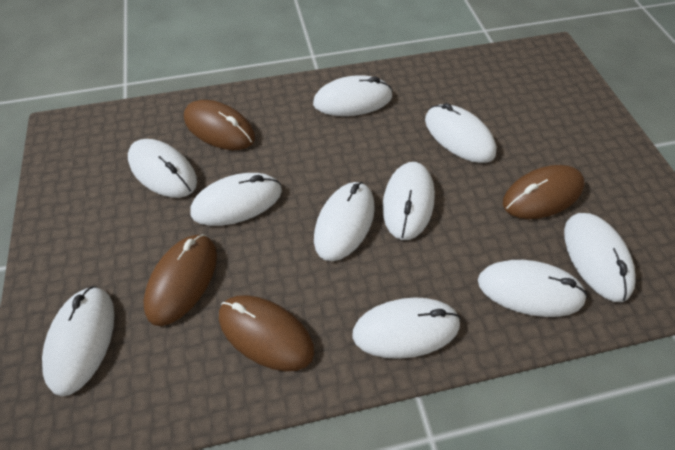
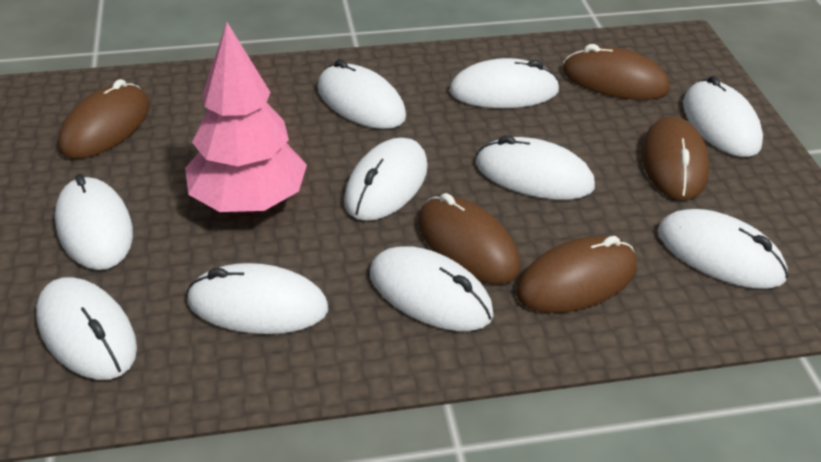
brown mouse: 4 -> 5
pink tree: 0 -> 1

